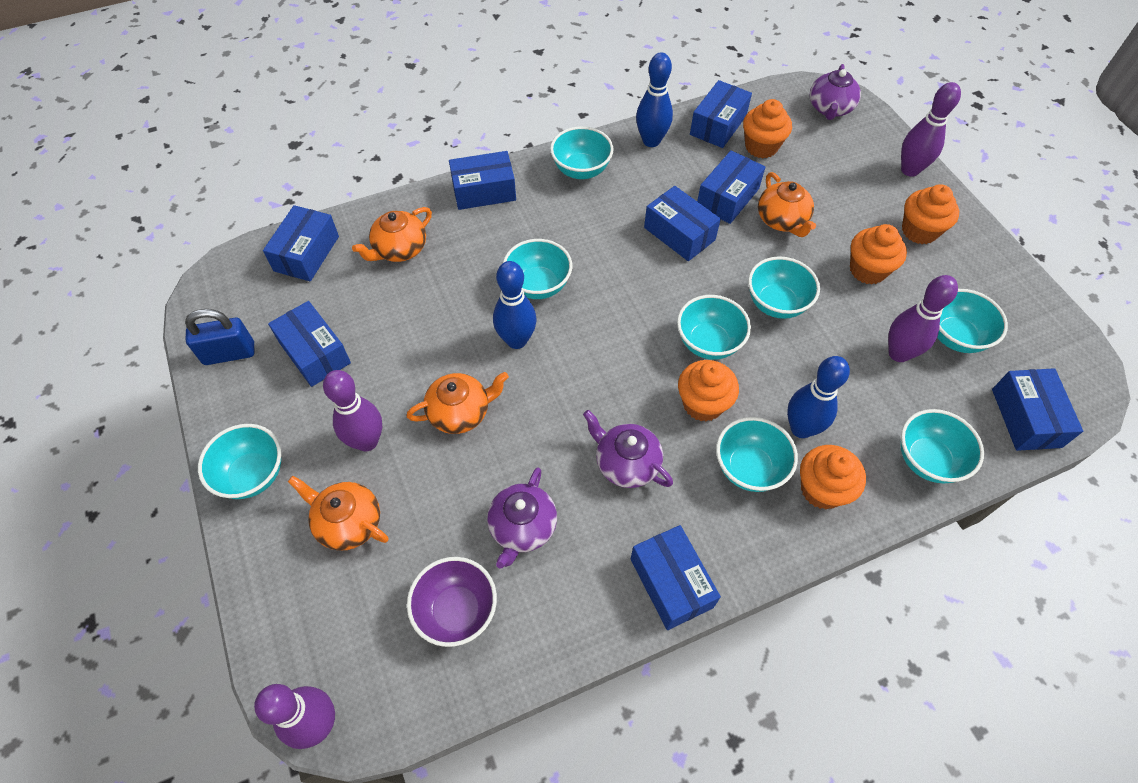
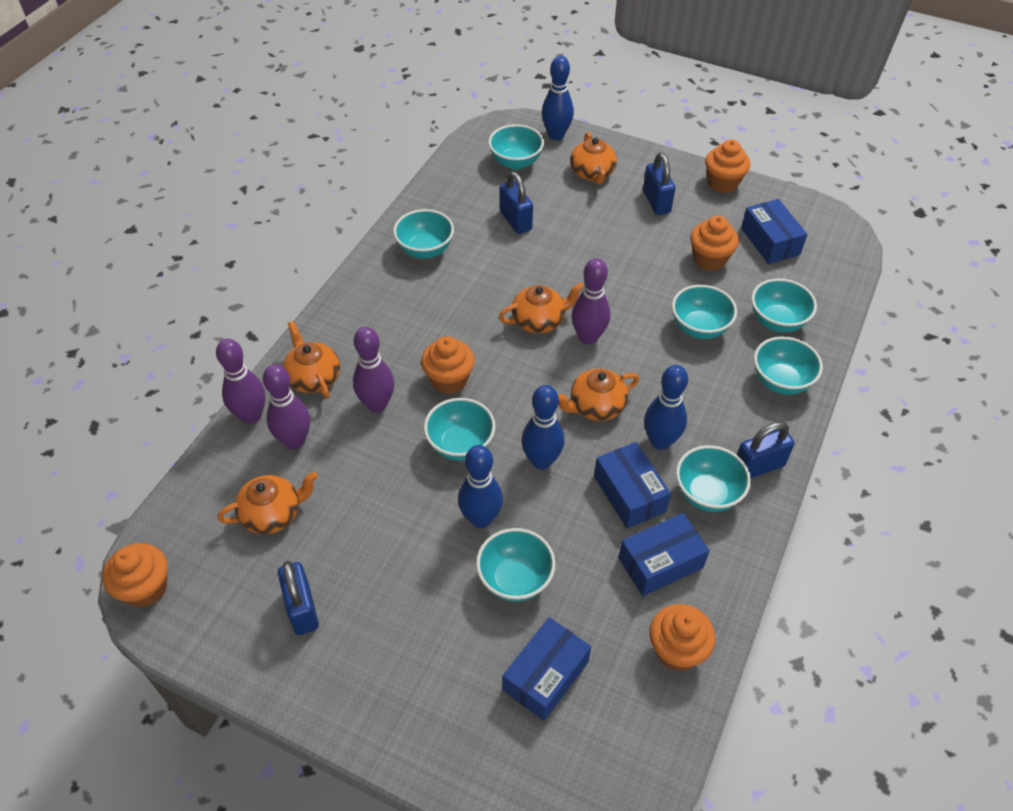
blue bowling pin: 3 -> 4
blue box: 8 -> 4
blue padlock: 1 -> 4
orange teapot: 4 -> 5
purple bowl: 1 -> 0
purple teapot: 3 -> 0

